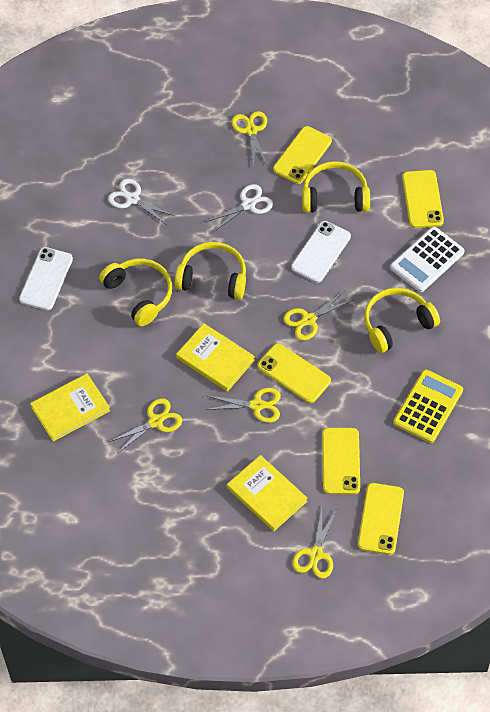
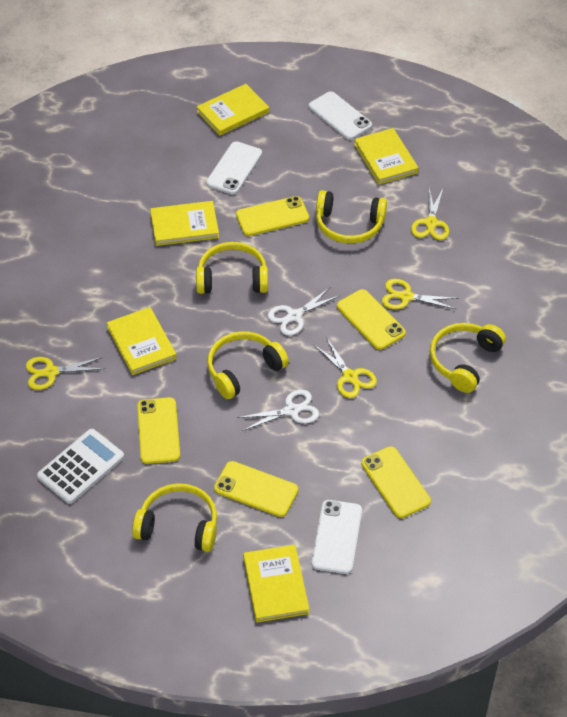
white phone: 2 -> 3
yellow book: 3 -> 5
yellow calculator: 1 -> 0
yellow headphones: 4 -> 5
yellow scissors: 5 -> 4

